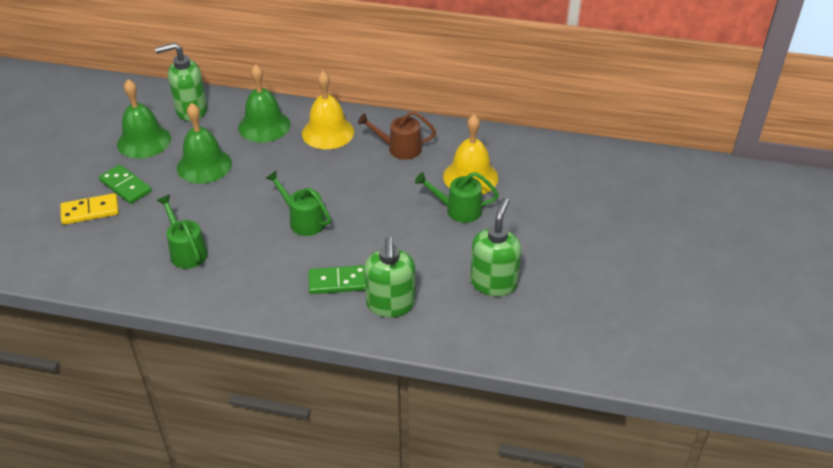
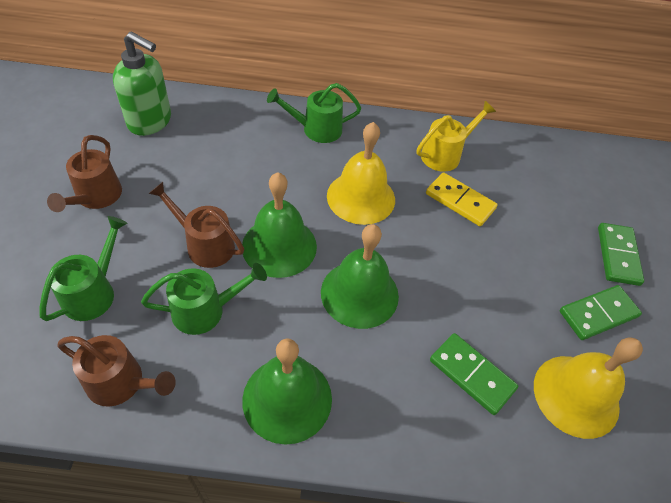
brown watering can: 1 -> 3
green domino: 2 -> 3
green soap dispenser: 3 -> 1
yellow watering can: 0 -> 1

